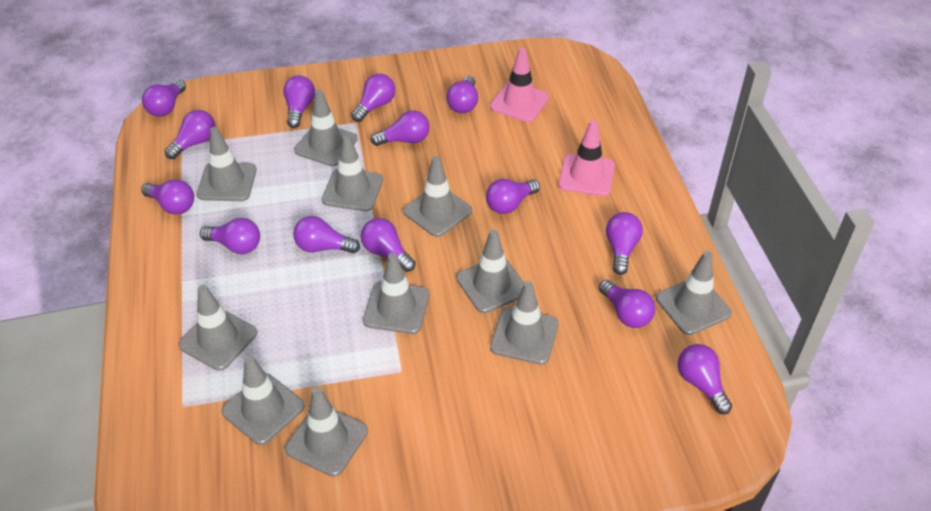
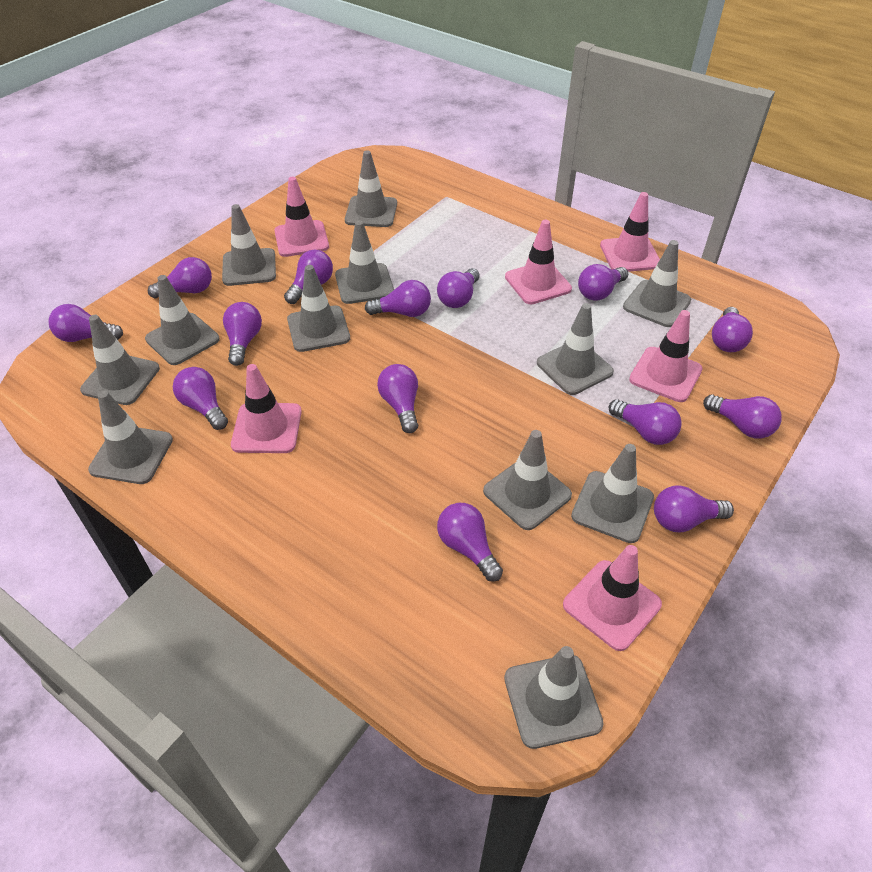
grey traffic cone: 11 -> 12
pink traffic cone: 2 -> 6

